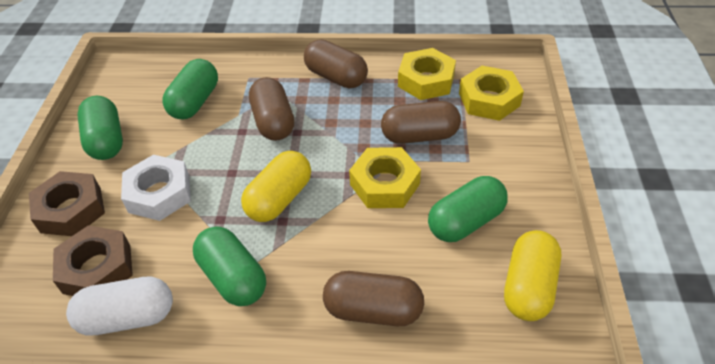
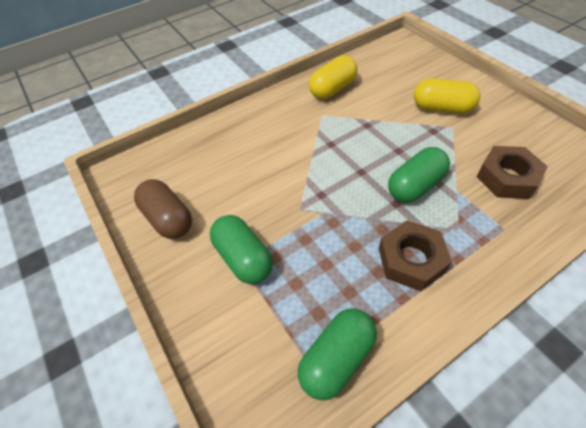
brown capsule: 4 -> 1
green capsule: 4 -> 3
white capsule: 1 -> 0
white nut: 1 -> 0
yellow nut: 3 -> 0

